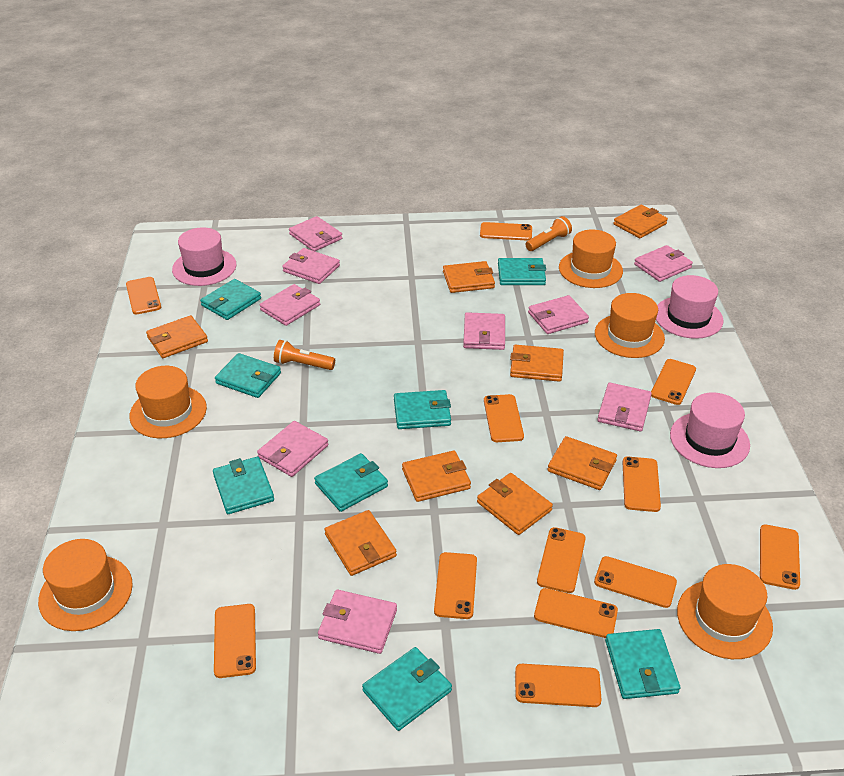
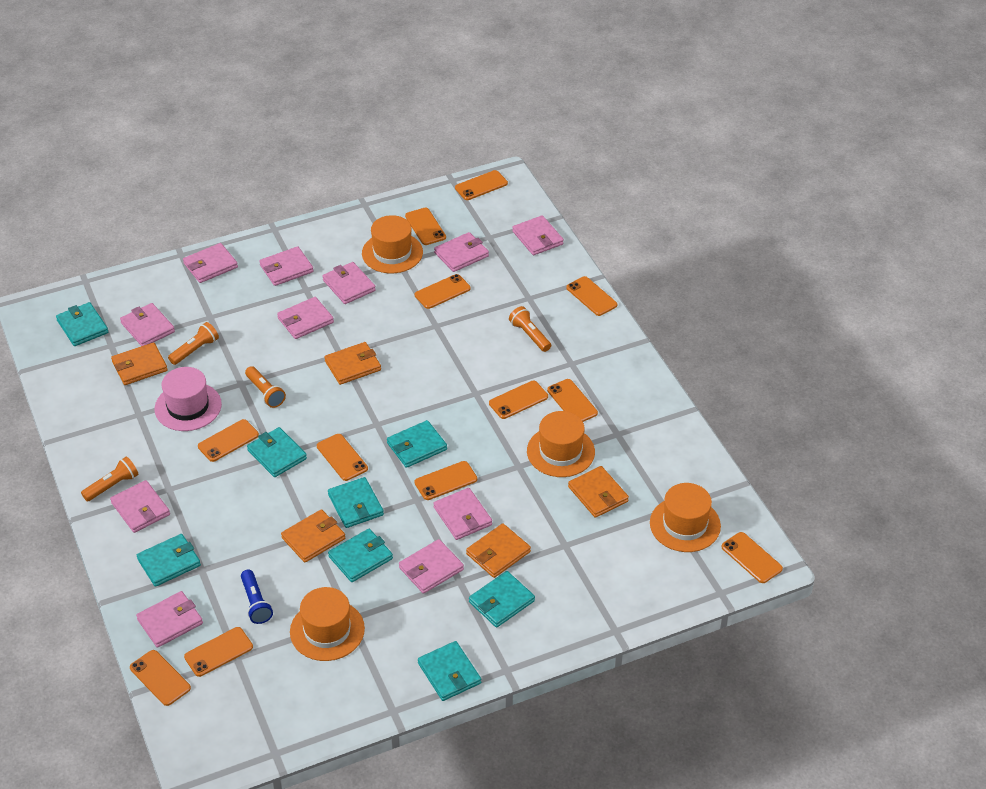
blue flashlight: 0 -> 1
orange flashlight: 2 -> 4
orange hat: 5 -> 4
orange wallet: 8 -> 5
pink hat: 3 -> 1
pink wallet: 9 -> 11

